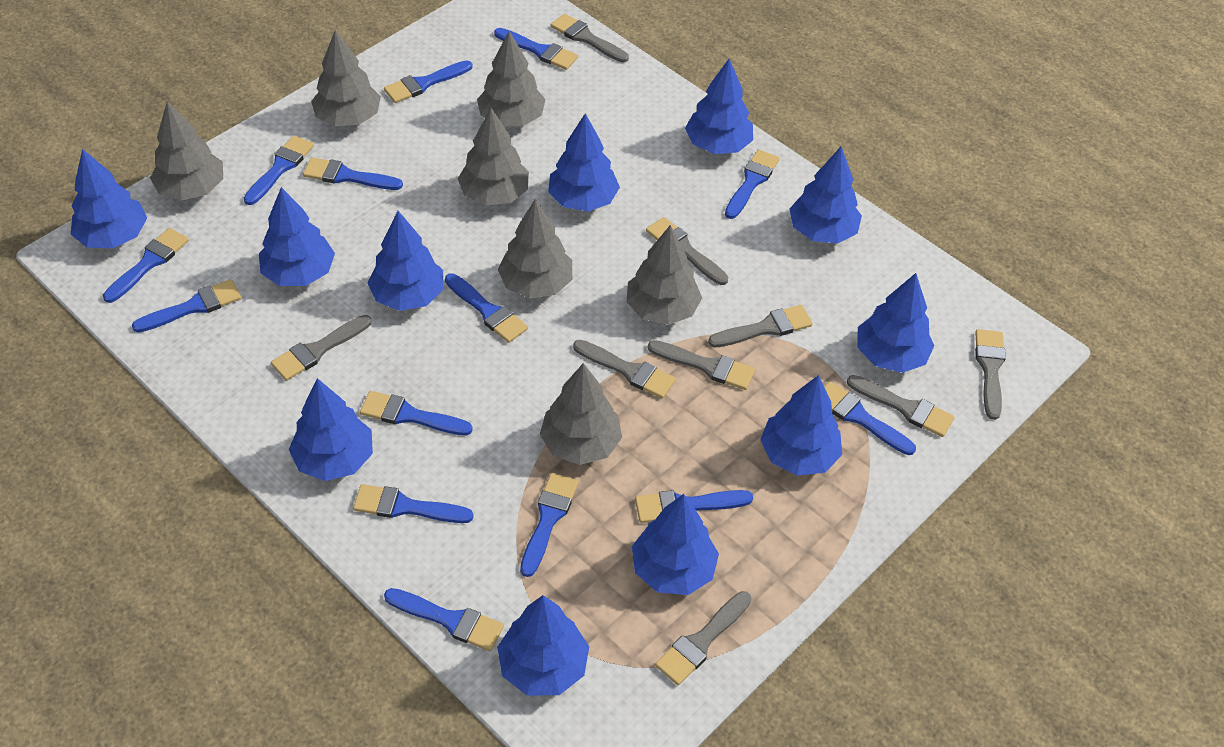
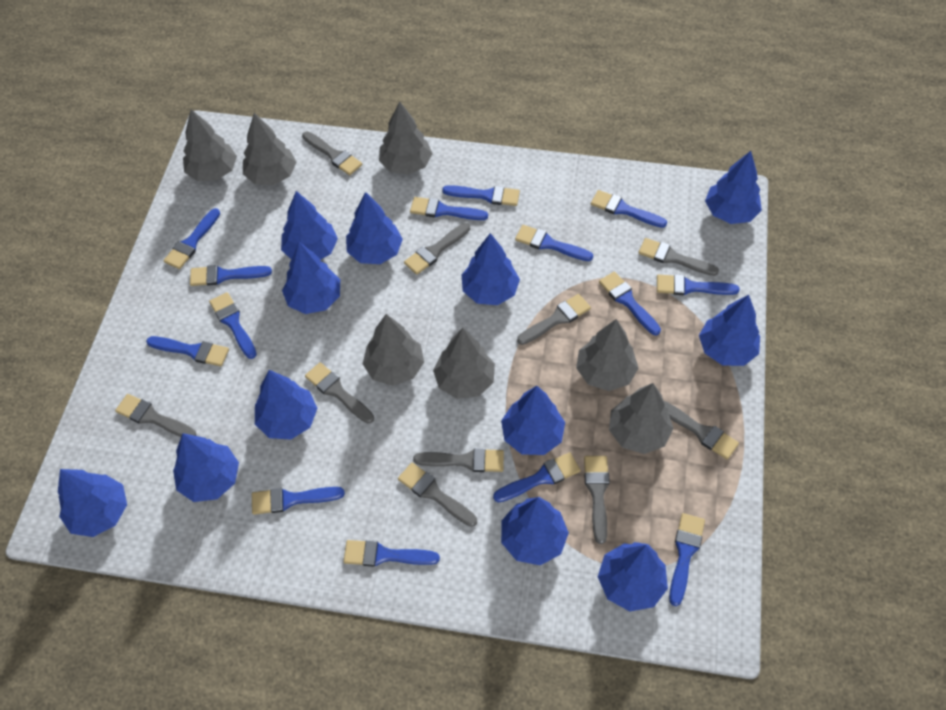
blue tree: 11 -> 12
grey brush: 9 -> 10

